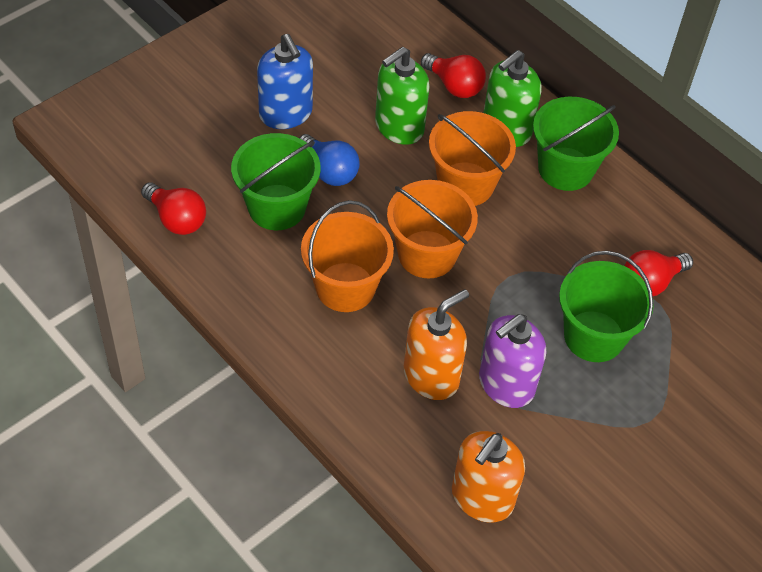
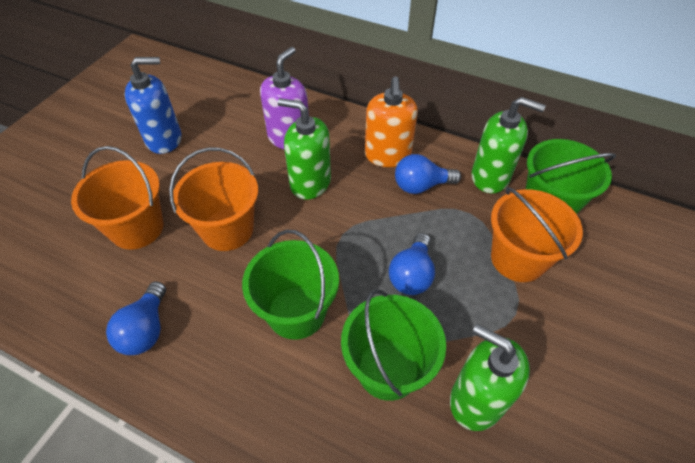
blue light bulb: 1 -> 3
green soap dispenser: 2 -> 3
orange soap dispenser: 2 -> 1
red light bulb: 3 -> 0

